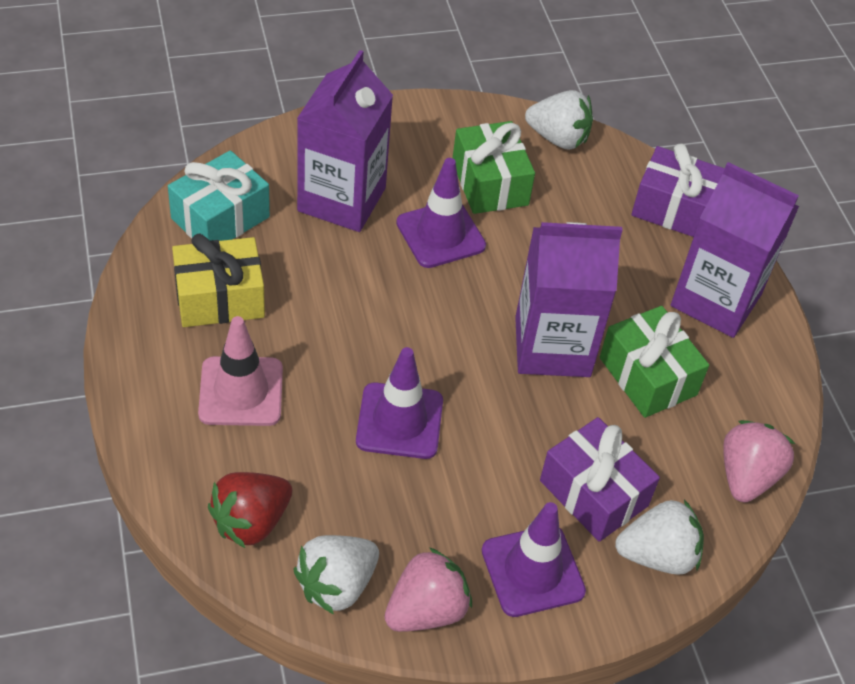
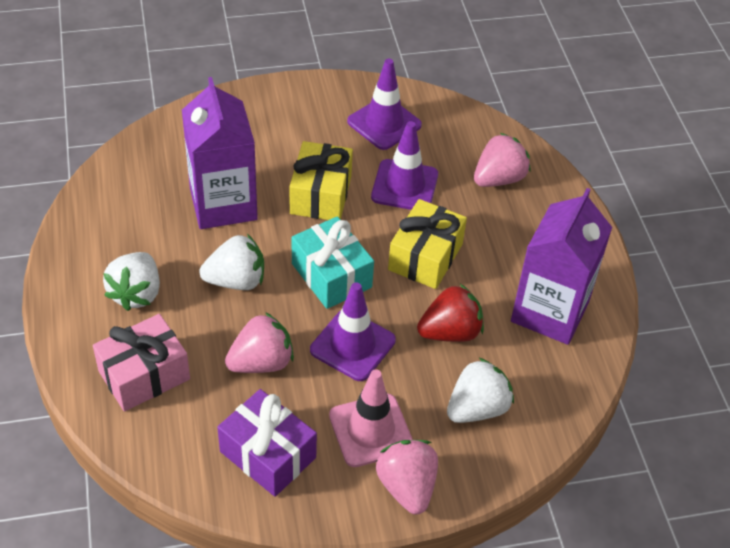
green gift: 2 -> 0
pink gift: 0 -> 1
pink strawberry: 2 -> 3
purple carton: 3 -> 2
purple gift: 2 -> 1
yellow gift: 1 -> 2

